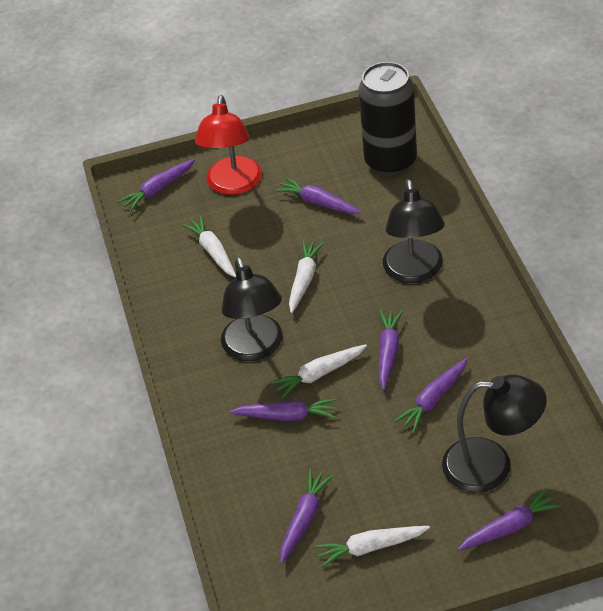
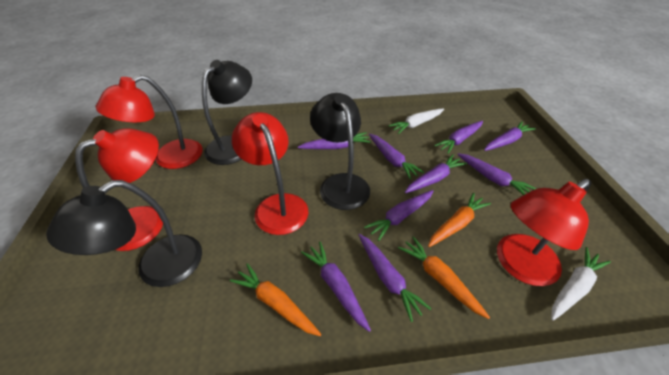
black can: 1 -> 0
orange carrot: 0 -> 3
purple carrot: 7 -> 9
red lamp: 1 -> 4
white carrot: 4 -> 2

